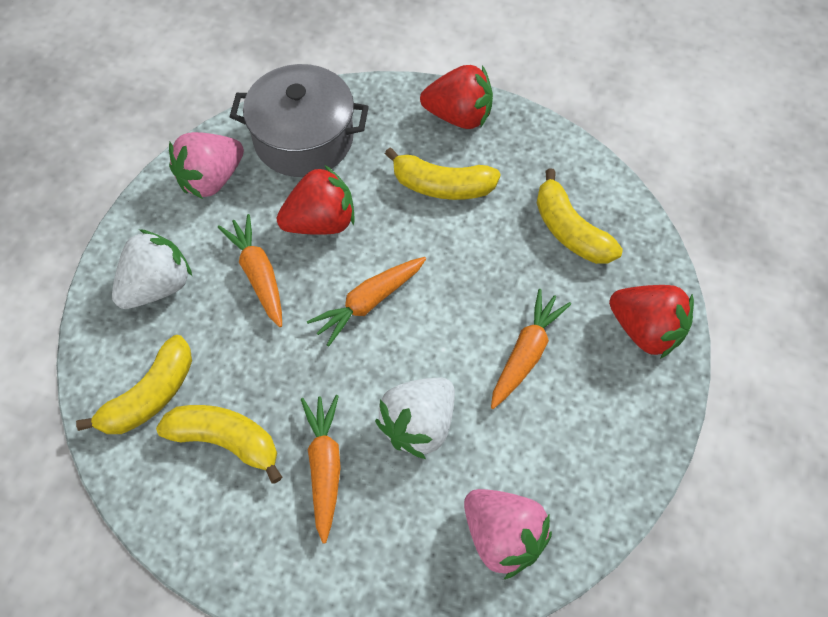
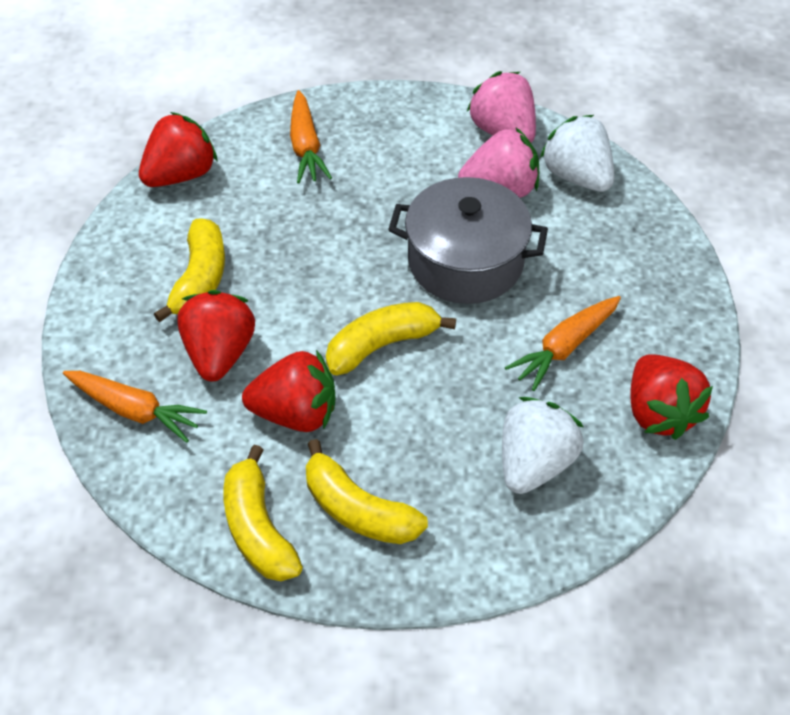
orange carrot: 4 -> 3
red strawberry: 3 -> 4

